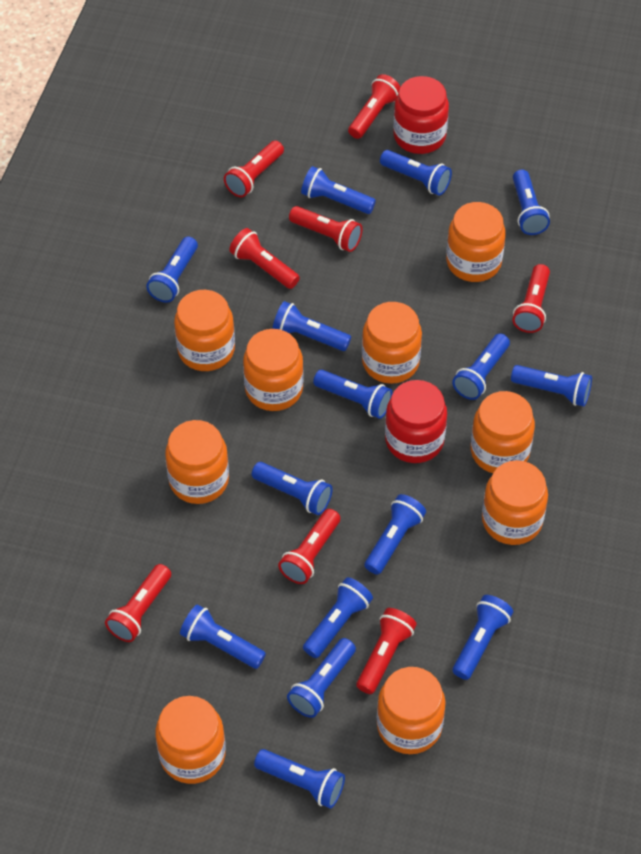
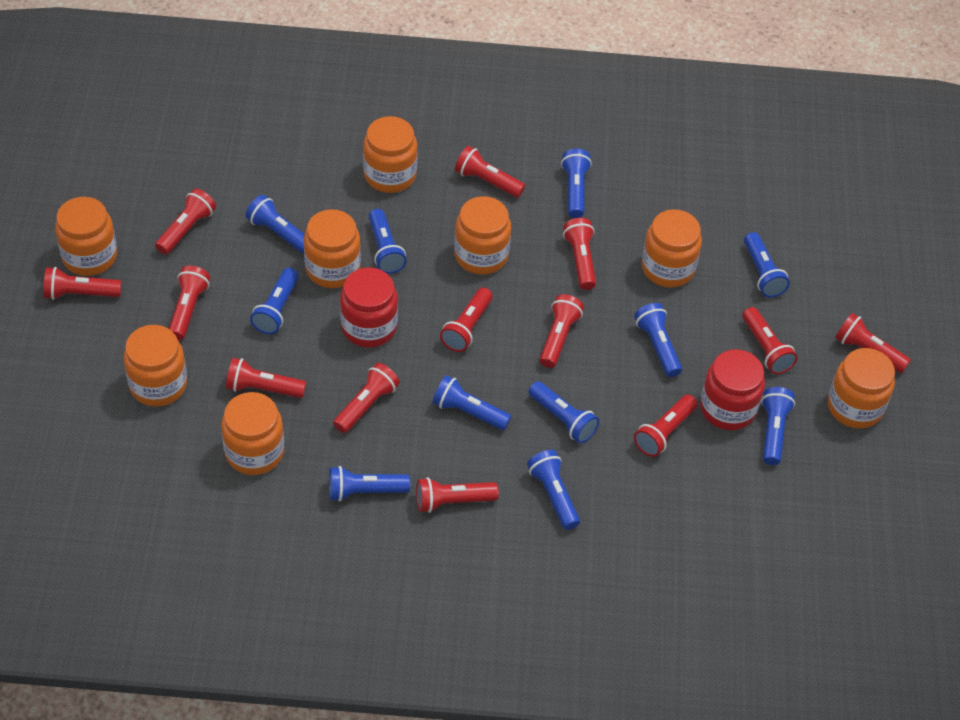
blue flashlight: 15 -> 11
orange jar: 9 -> 8
red flashlight: 8 -> 13

